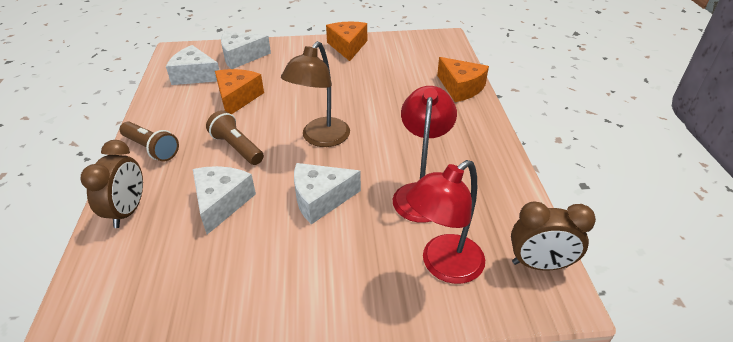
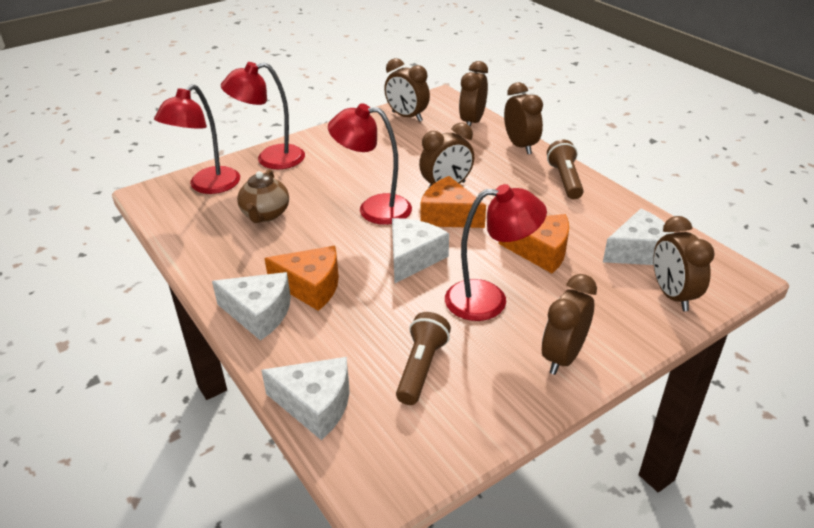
brown clock: 2 -> 6
brown lamp: 1 -> 0
brown teapot: 0 -> 1
red lamp: 2 -> 4

